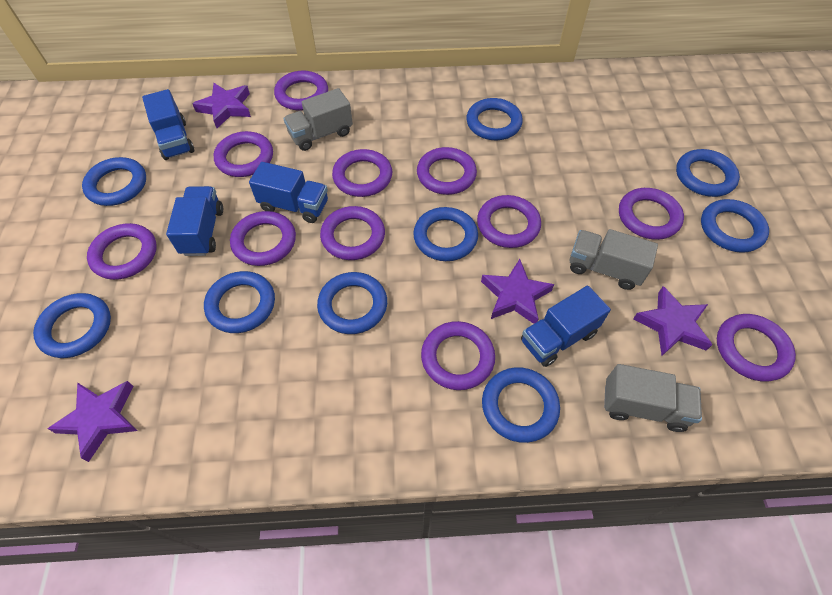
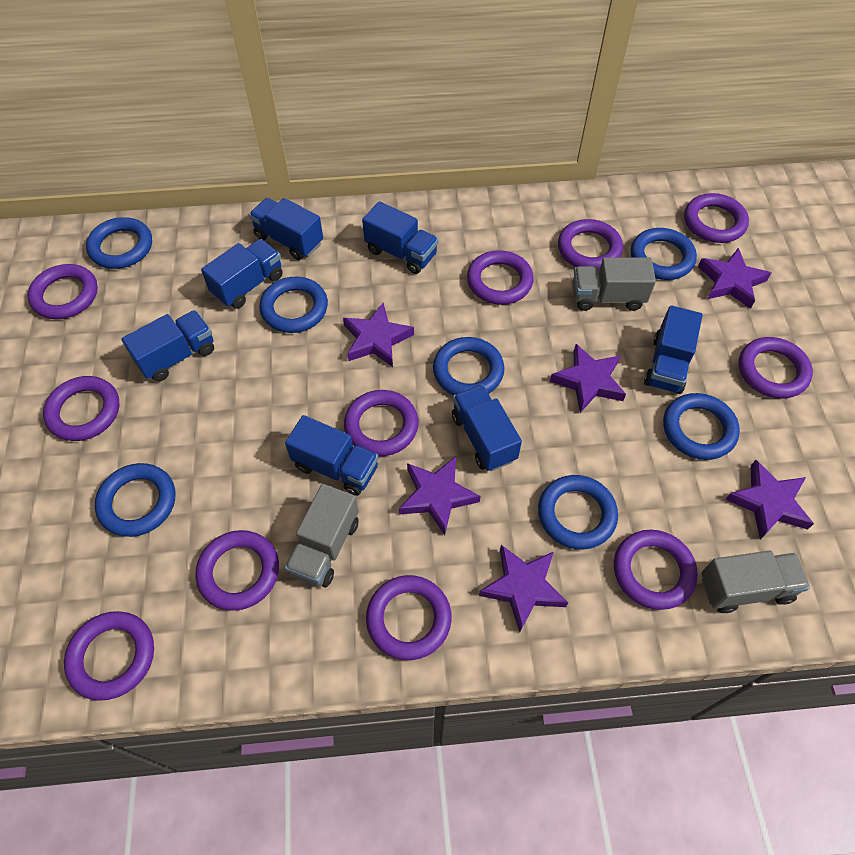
blue ring: 9 -> 7
blue truck: 4 -> 7
purple star: 4 -> 6

